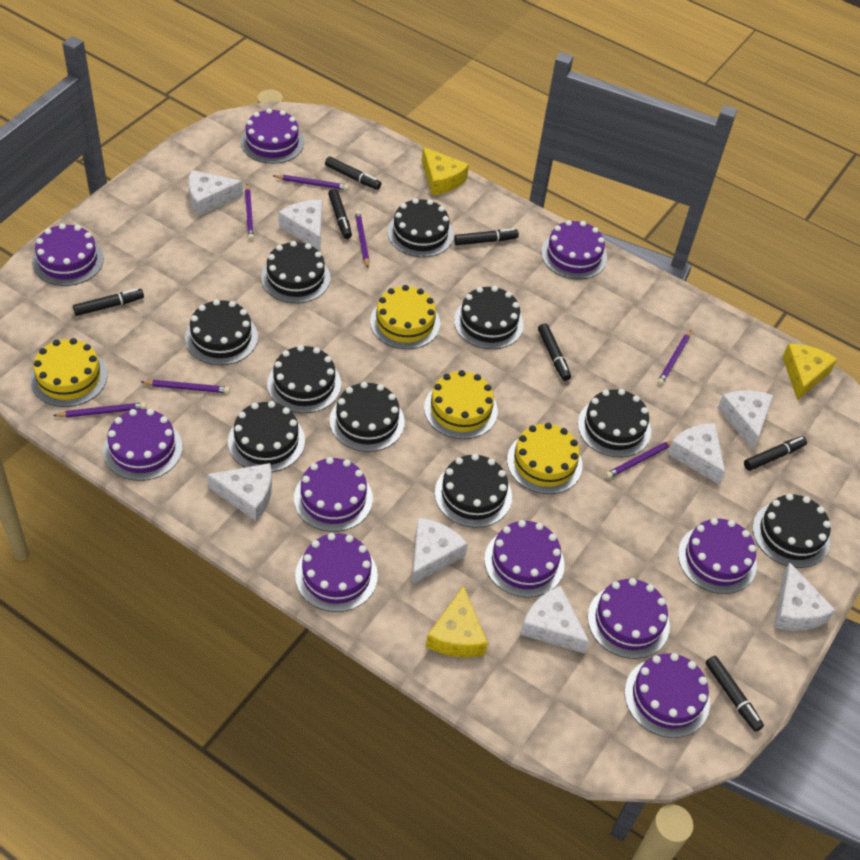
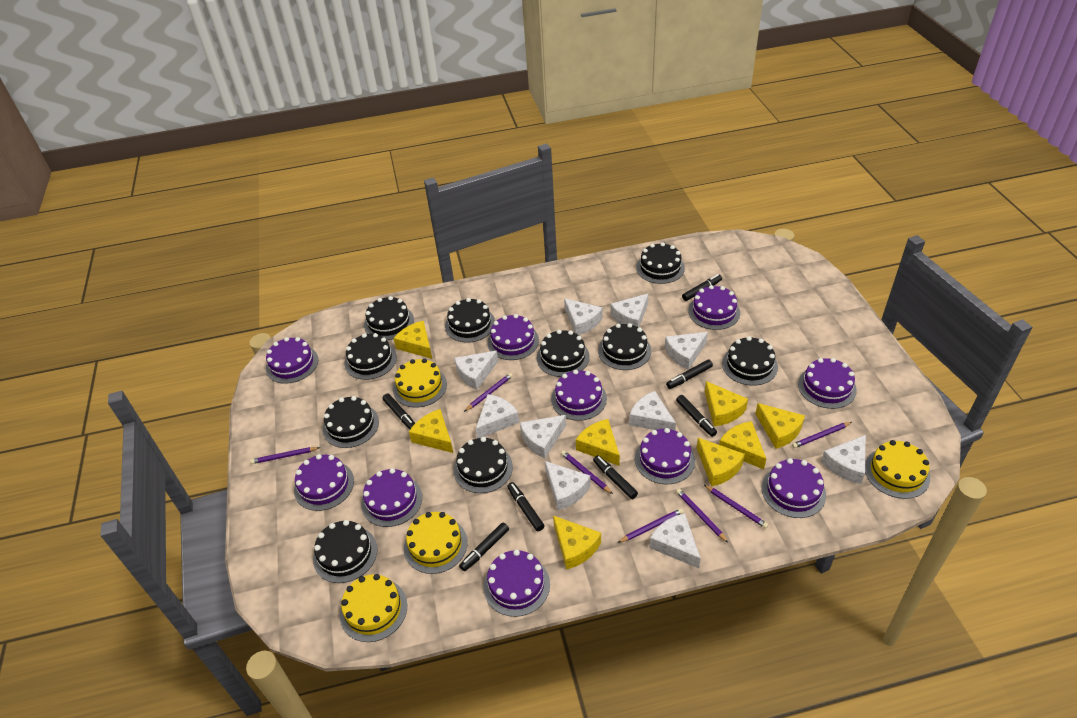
white cheese: 8 -> 10
yellow cheese: 3 -> 8

